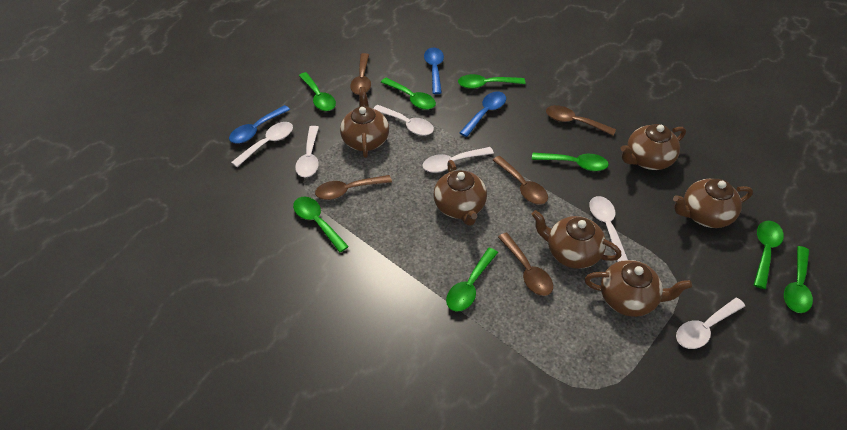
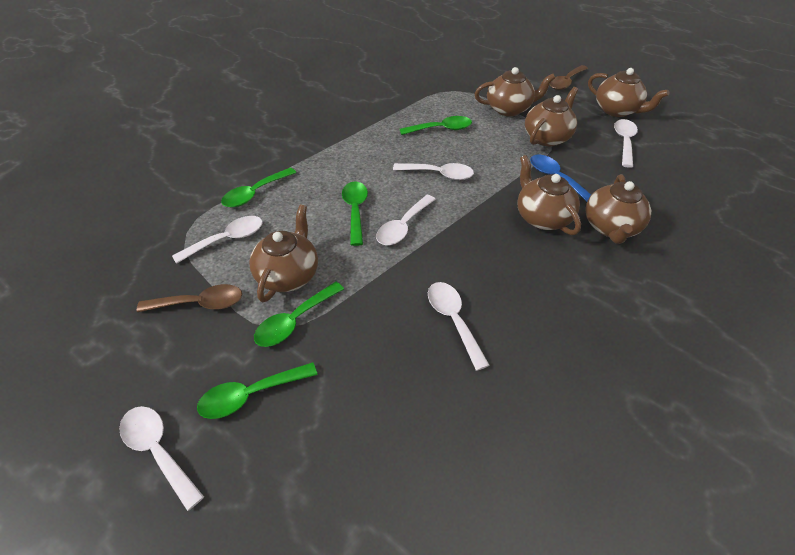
blue spoon: 3 -> 1
brown spoon: 5 -> 2
green spoon: 8 -> 5

